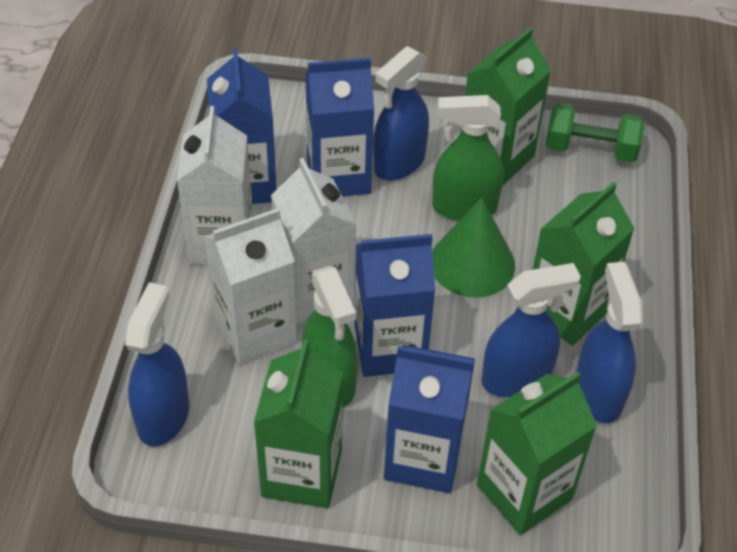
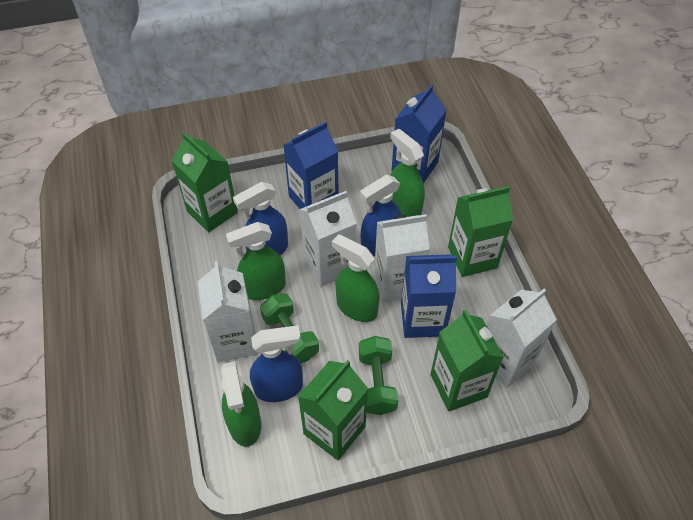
blue carton: 4 -> 3
blue spray bottle: 4 -> 3
green cone: 1 -> 0
green dumbbell: 1 -> 2
green spray bottle: 2 -> 4
white carton: 3 -> 4

